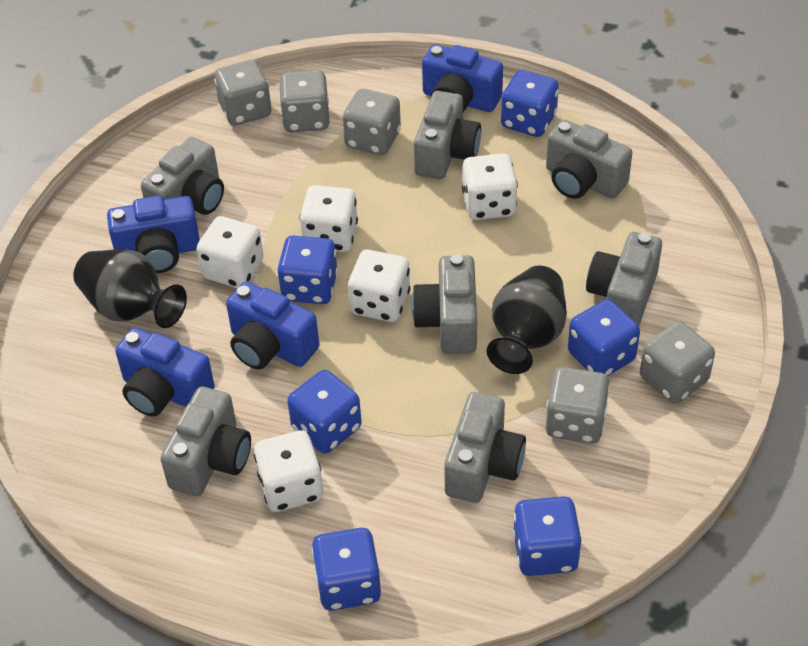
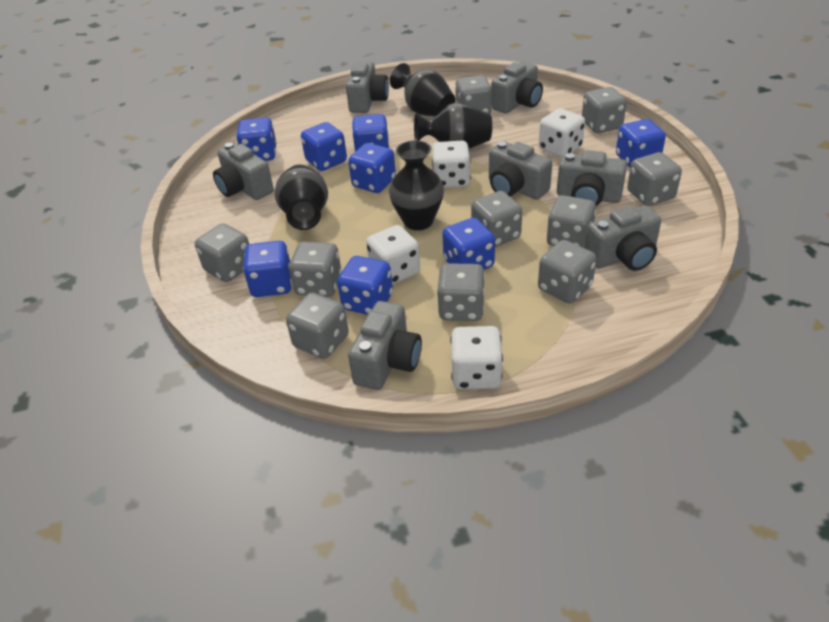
black vase: 2 -> 4
blue camera: 4 -> 0
blue dice: 6 -> 8
grey dice: 5 -> 10
white dice: 5 -> 4

